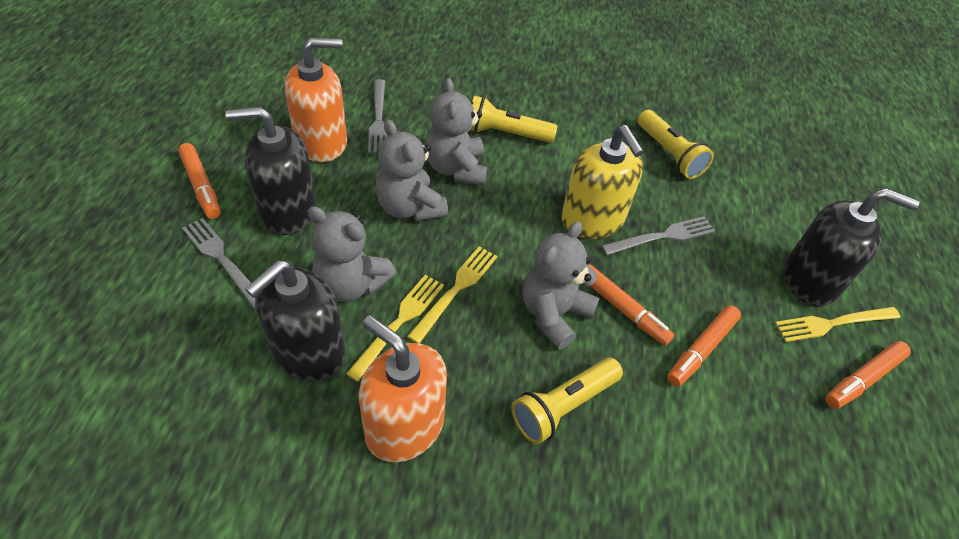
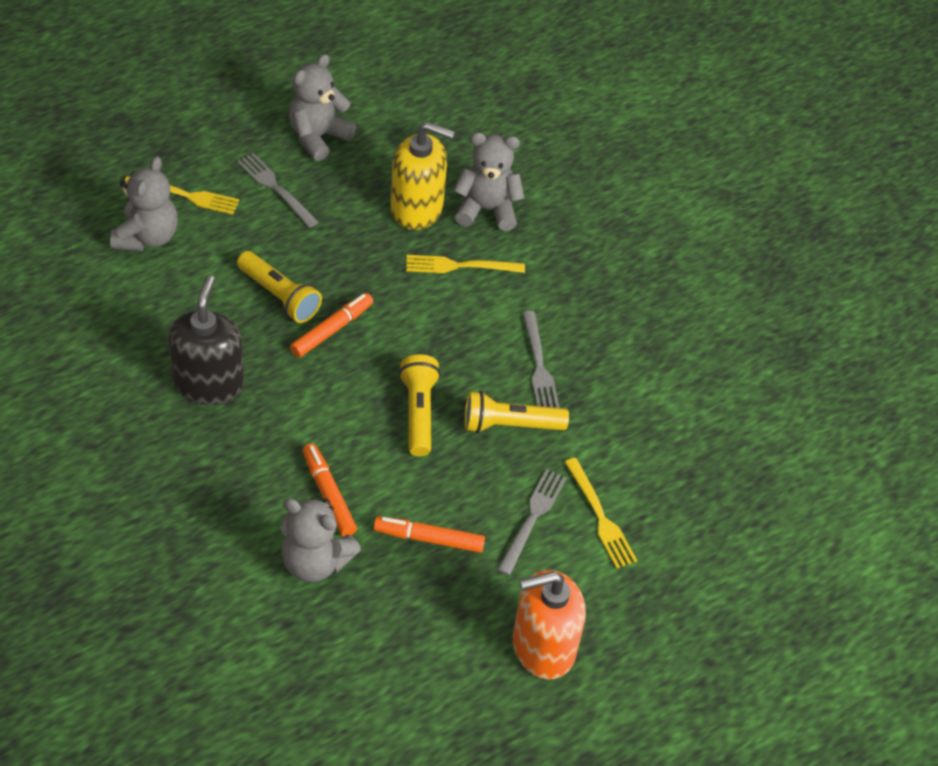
black soap dispenser: 3 -> 1
orange marker: 4 -> 3
orange soap dispenser: 2 -> 1

